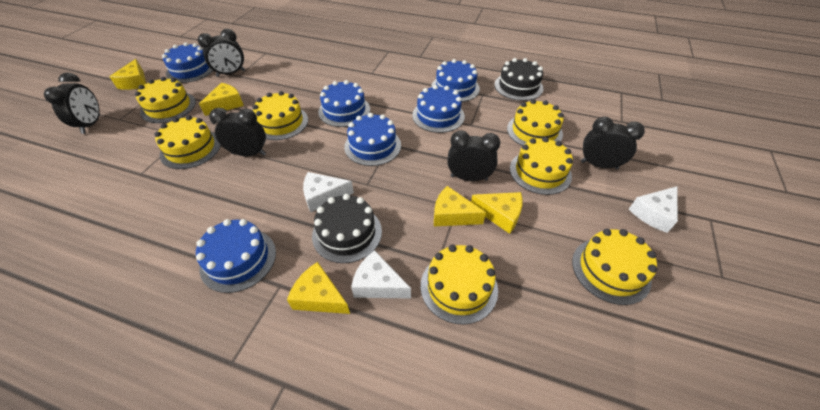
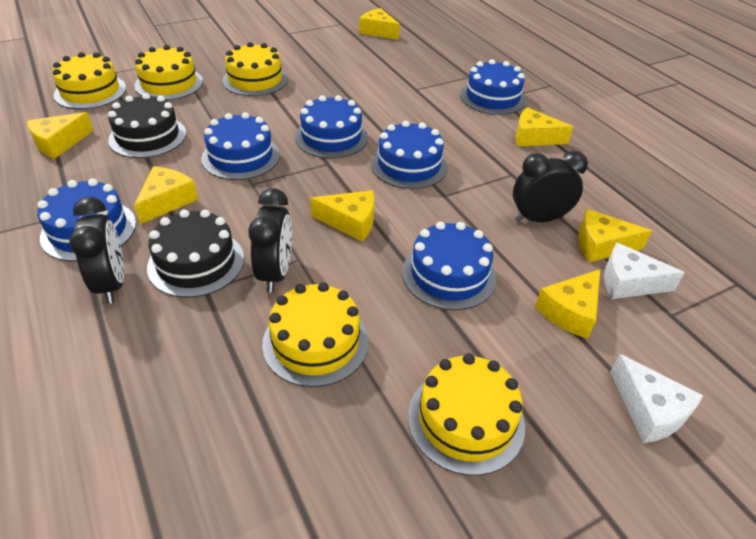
black clock: 5 -> 3
white cheese: 3 -> 2
yellow cake: 7 -> 5
yellow cheese: 5 -> 7

